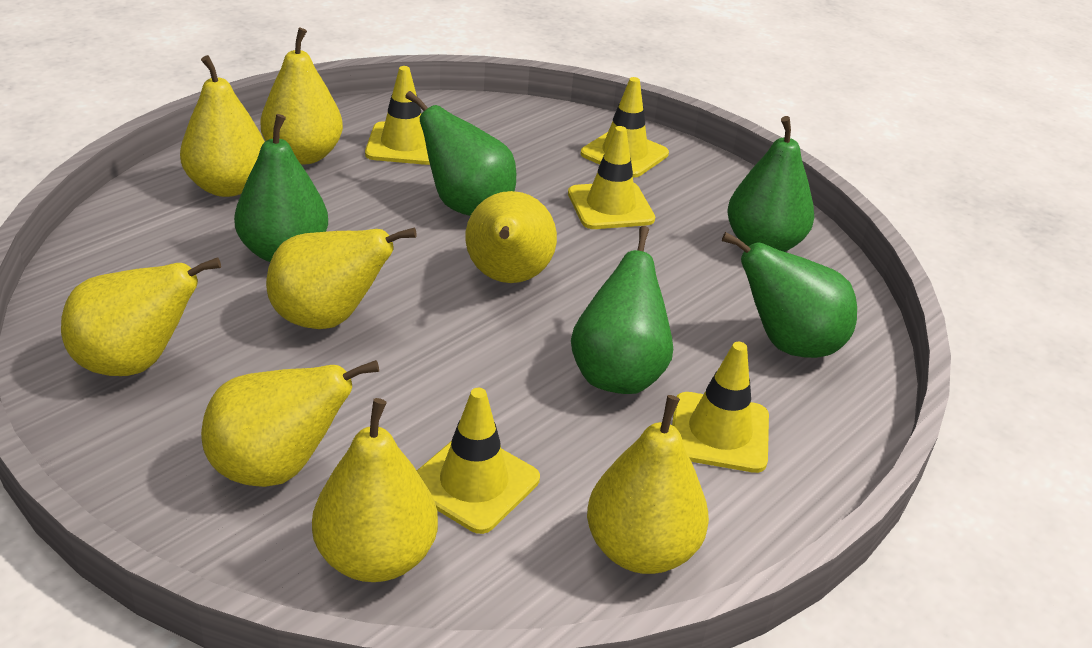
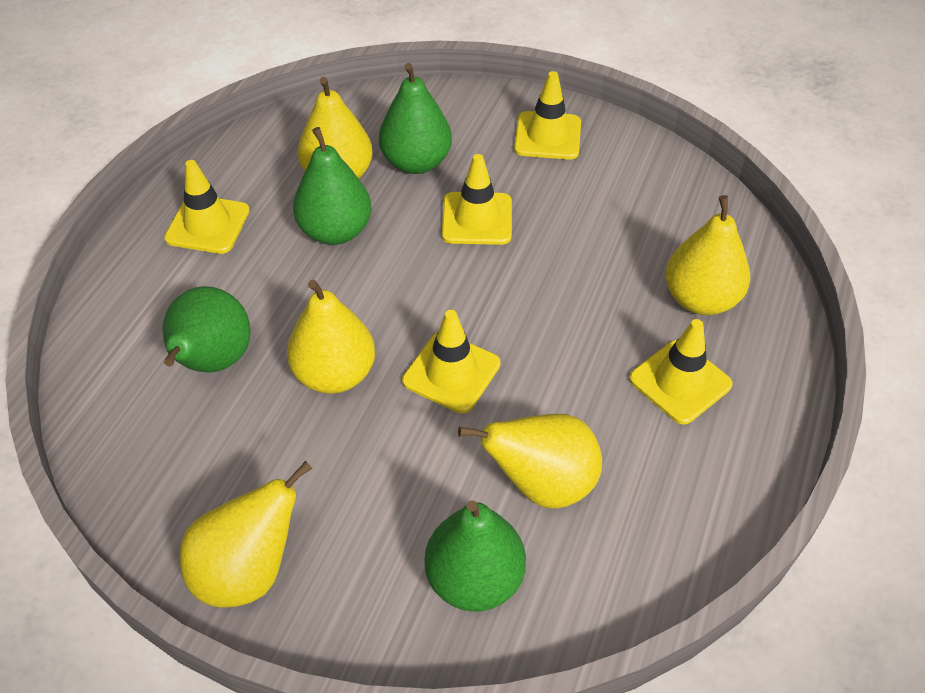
green pear: 5 -> 4
yellow pear: 8 -> 5

